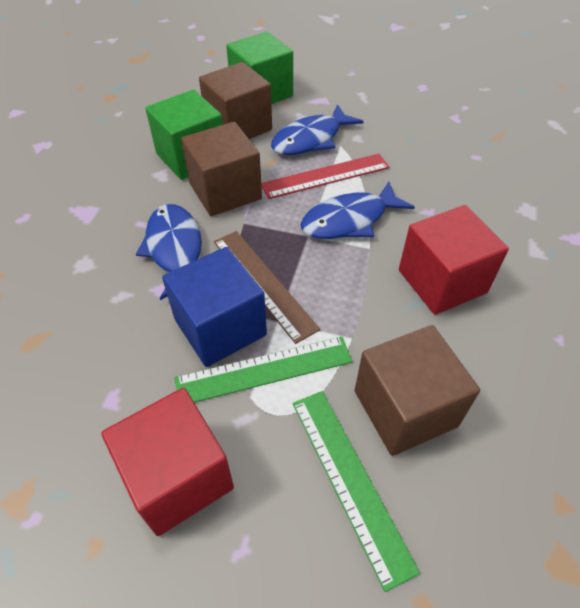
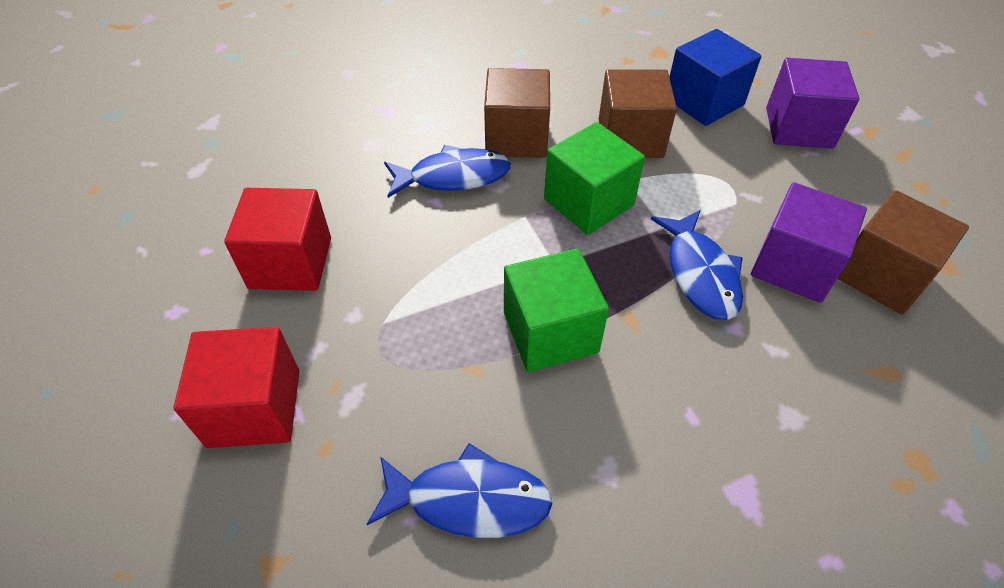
brown ruler: 1 -> 0
green ruler: 2 -> 0
purple cube: 0 -> 2
red ruler: 1 -> 0

